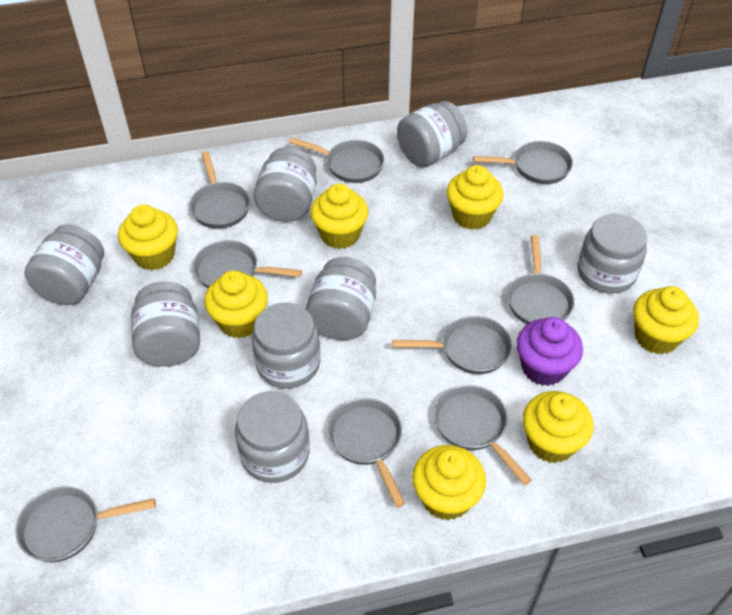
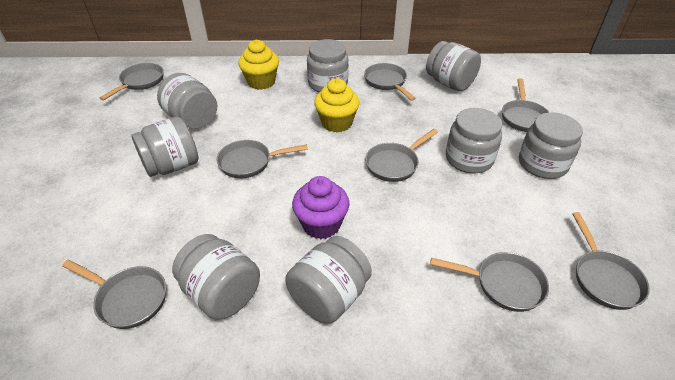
grey pan: 9 -> 8
yellow cupcake: 7 -> 2

